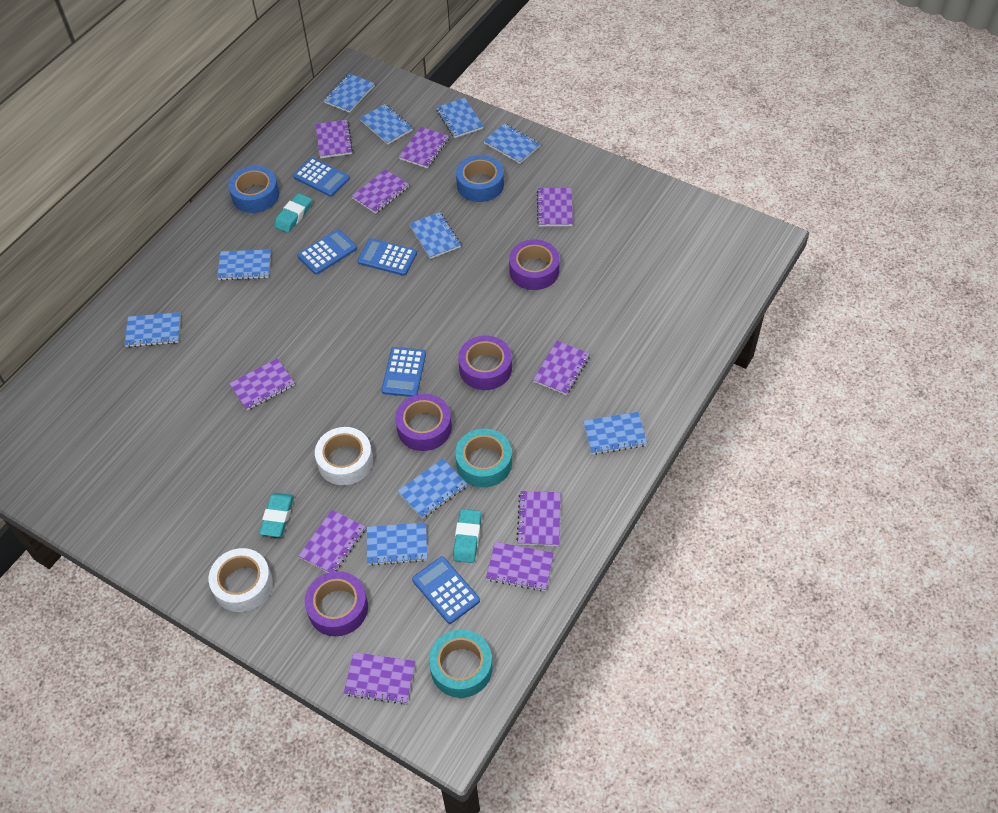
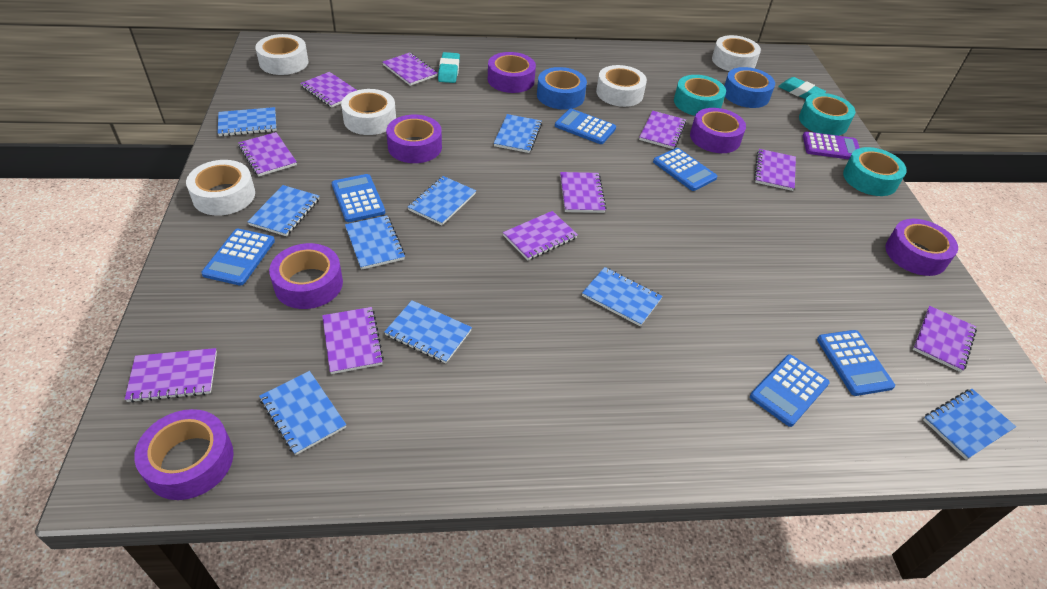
blue calculator: 5 -> 6
blue notebook: 10 -> 9
purple calculator: 0 -> 1
purple tape: 4 -> 6
turquoise eraser: 3 -> 2
turquoise tape: 2 -> 3
white tape: 2 -> 5

